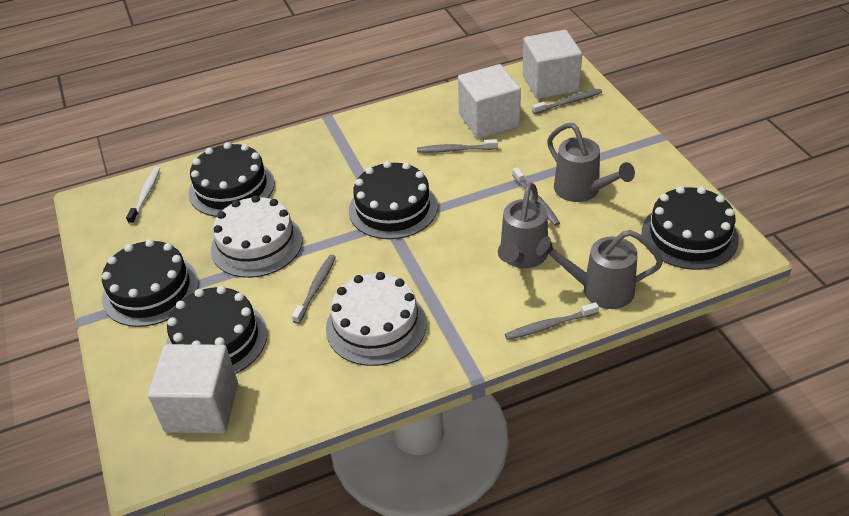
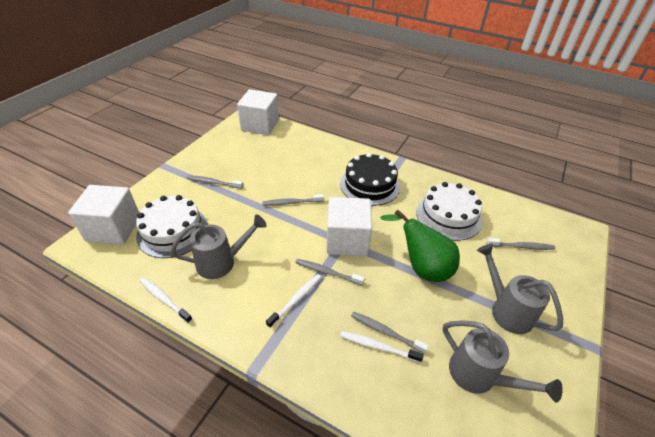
black cake: 5 -> 1
green pear: 0 -> 1
white toothbrush: 1 -> 3

